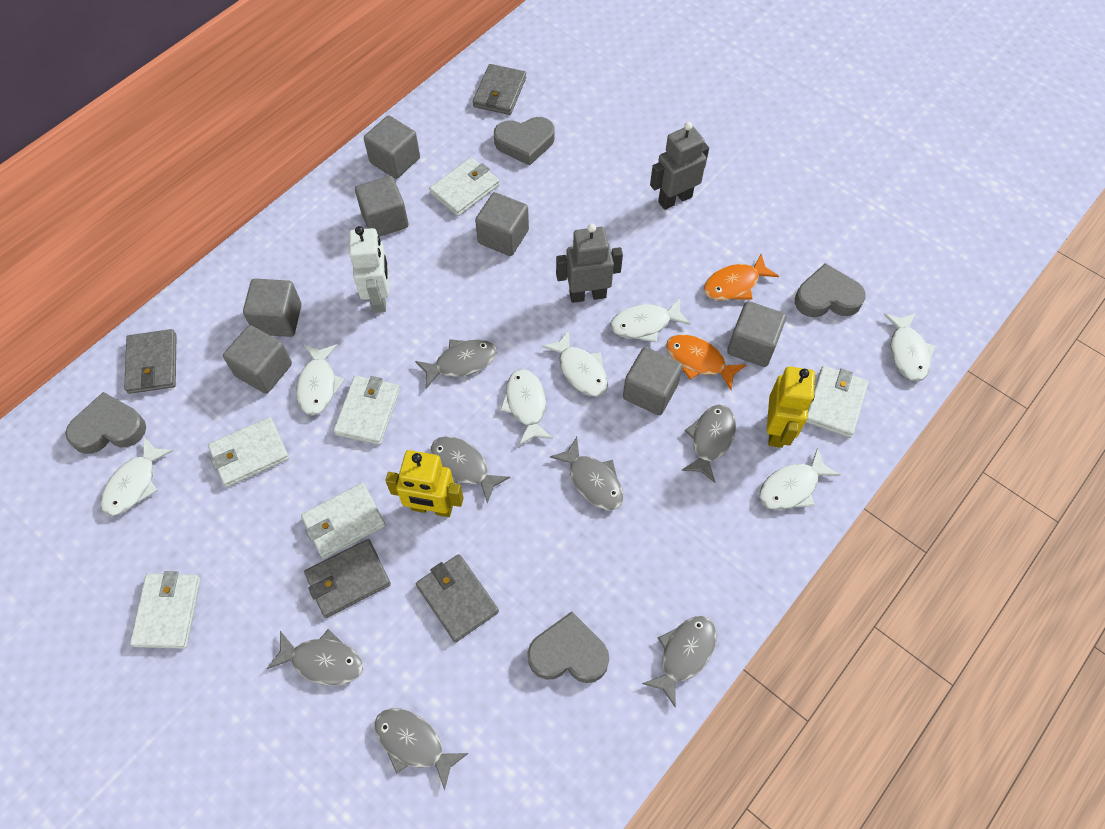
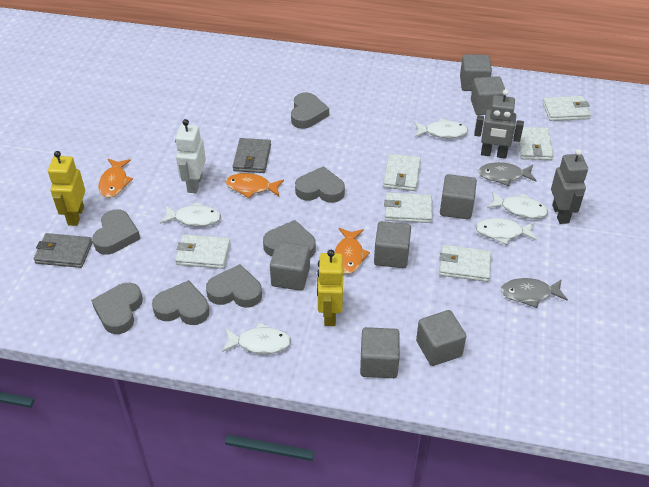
grey fish: 7 -> 2
grey heart: 4 -> 7
grey wallet: 4 -> 2
orange fish: 2 -> 3
white fish: 7 -> 5

